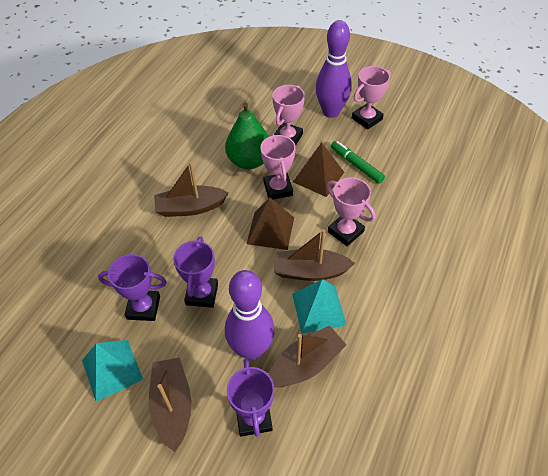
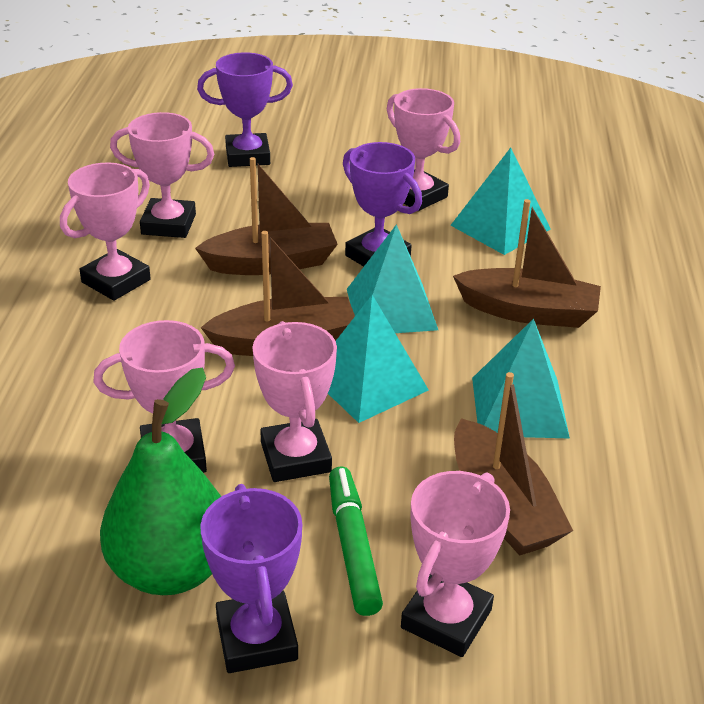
brown pyramid: 2 -> 0
pink trophy: 4 -> 6
purple bowling pin: 2 -> 0
turquoise pyramid: 2 -> 4

